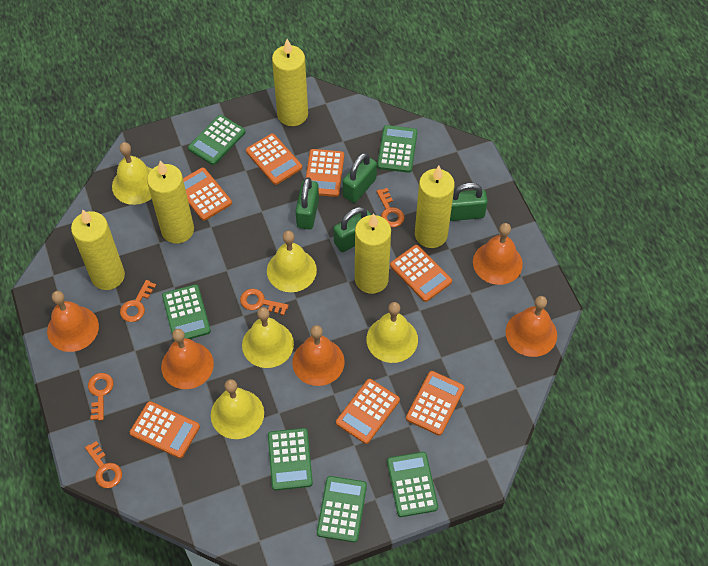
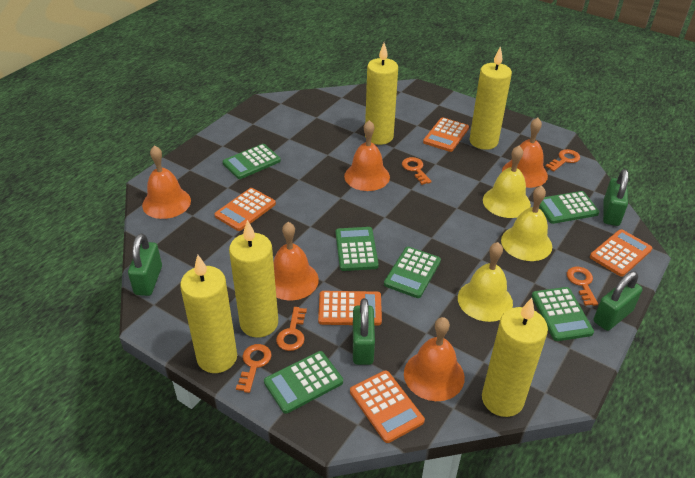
orange calculator: 7 -> 5
yellow bell: 5 -> 3

